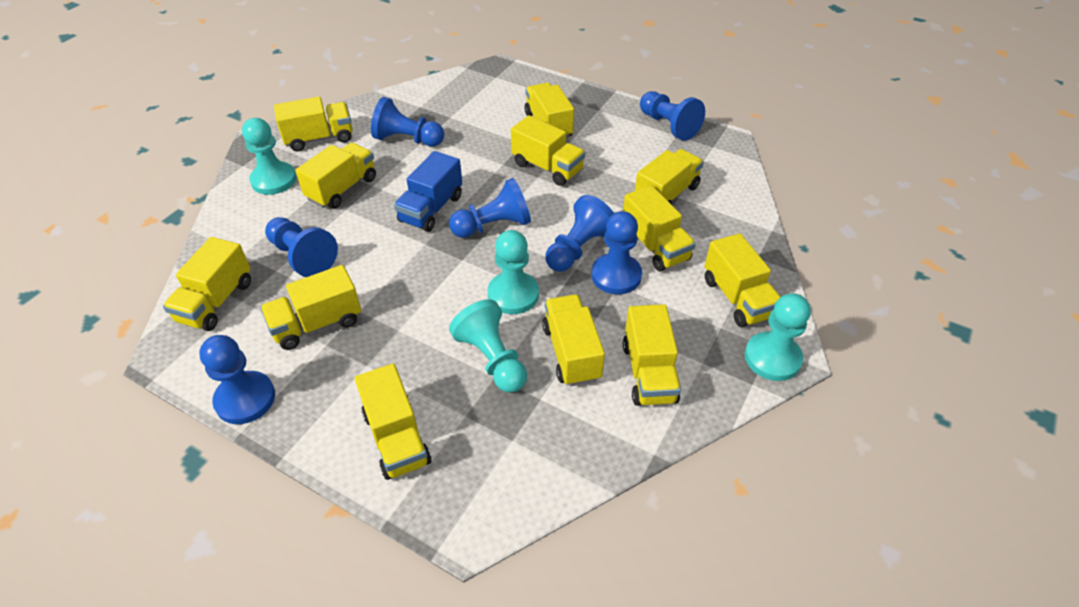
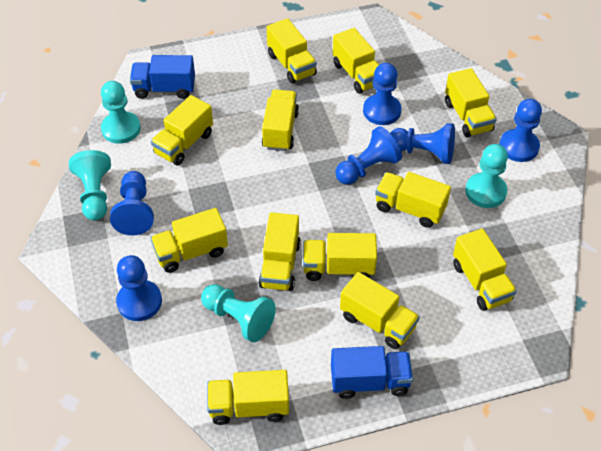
blue pawn: 7 -> 6
blue truck: 1 -> 2

